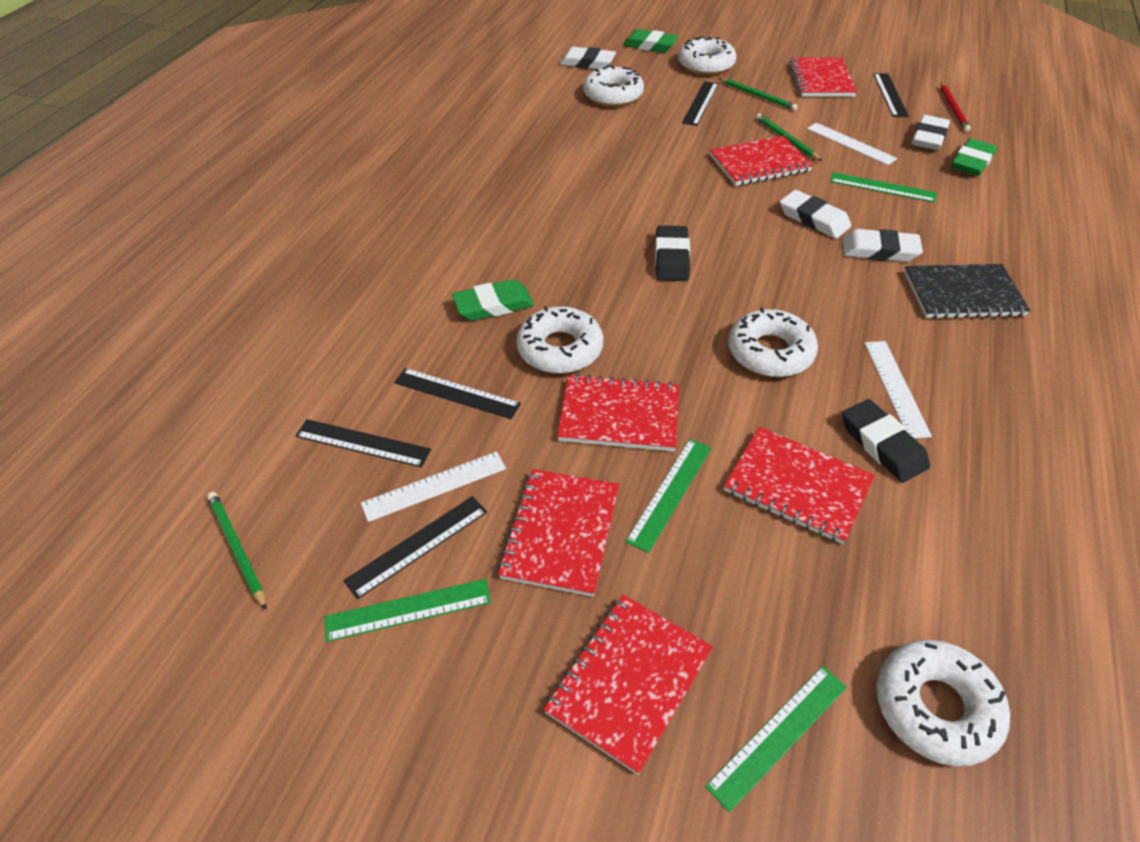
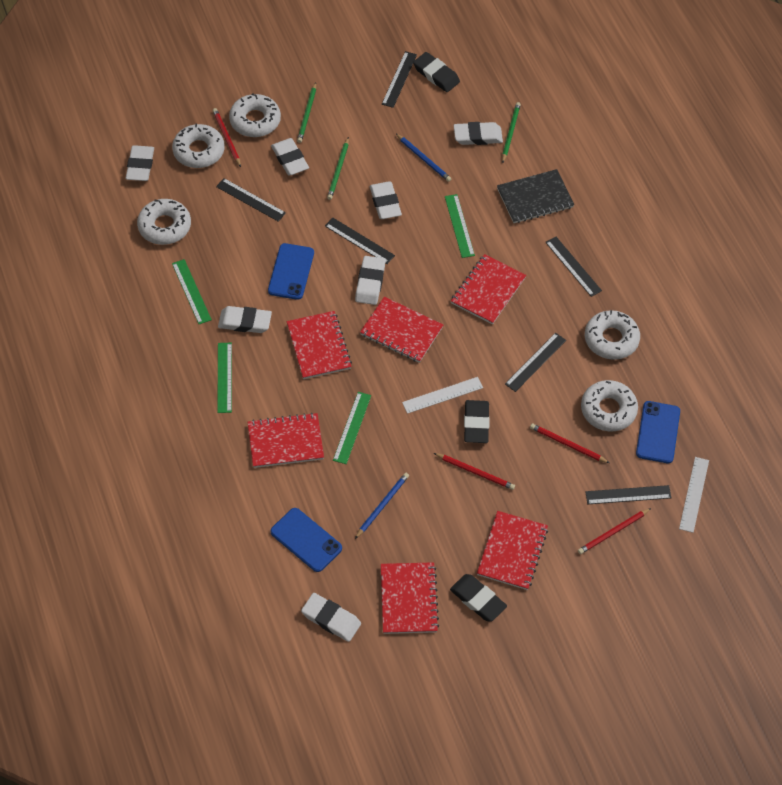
black eraser: 2 -> 3
black ruler: 5 -> 6
blue pencil: 0 -> 2
blue phone: 0 -> 3
green eraser: 3 -> 0
red pencil: 1 -> 4
white eraser: 4 -> 7
white ruler: 3 -> 2

